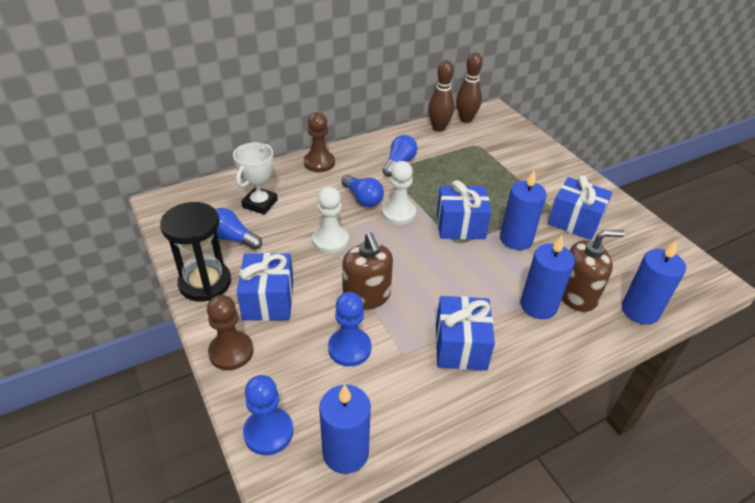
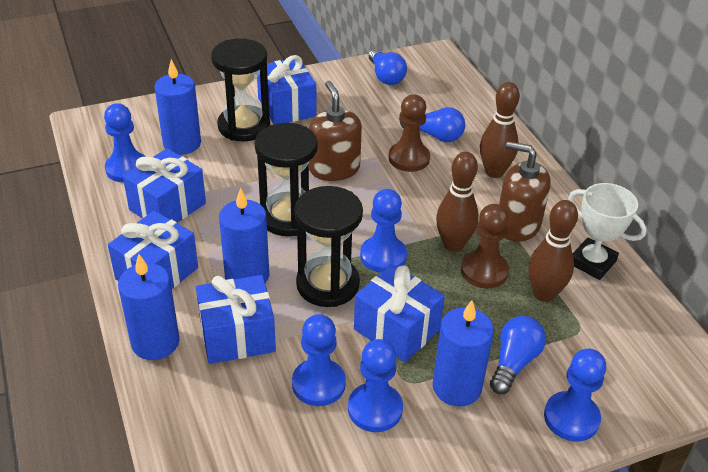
black hourglass: 1 -> 3
blue gift: 4 -> 5
blue pawn: 2 -> 5
brown bowling pin: 2 -> 3
white pawn: 2 -> 0

